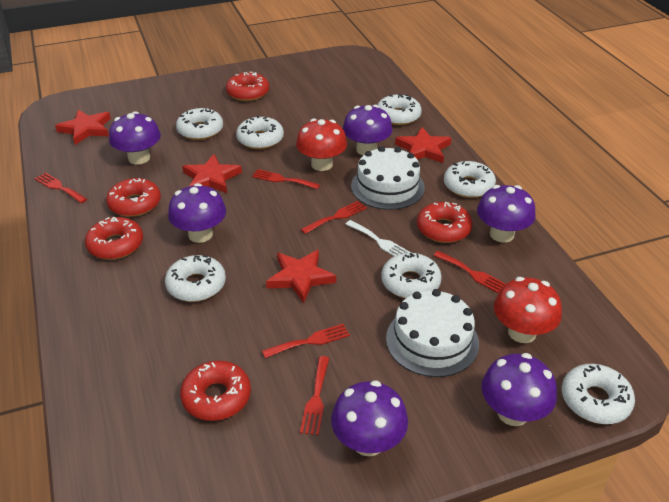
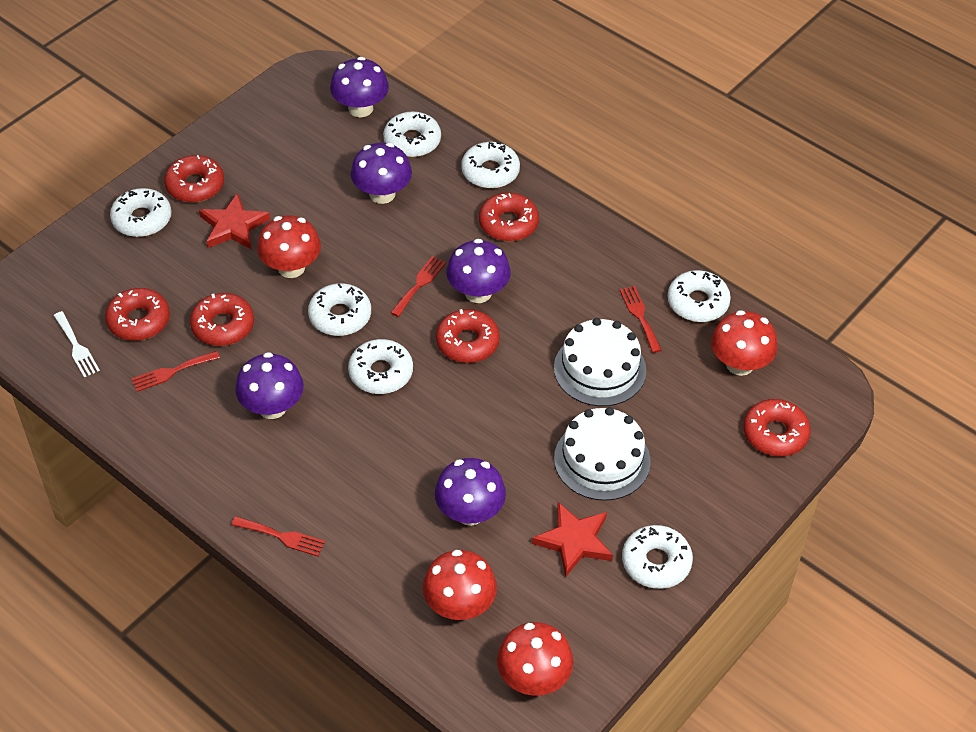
purple mushroom: 6 -> 5
red donut: 5 -> 6
red fork: 6 -> 4
red mushroom: 2 -> 4
red star: 4 -> 2

